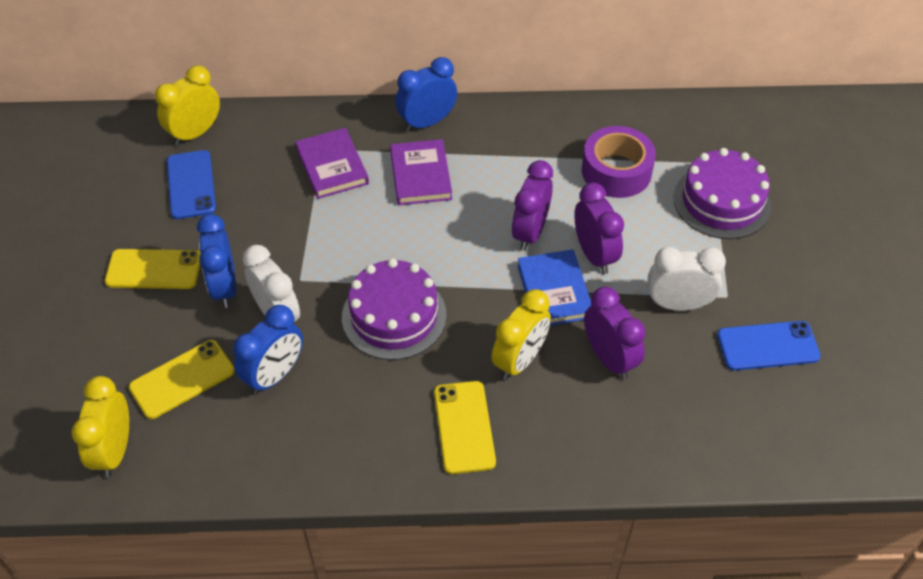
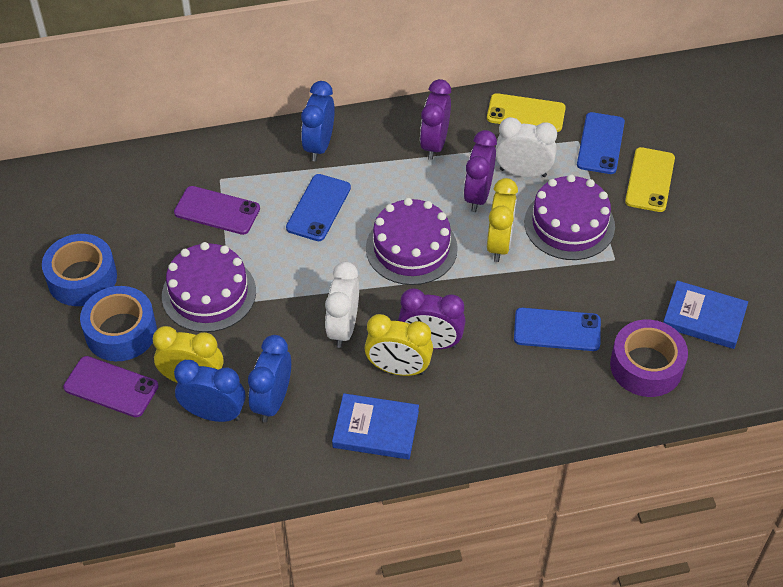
blue book: 1 -> 2
blue phone: 2 -> 3
blue tape: 0 -> 2
purple book: 2 -> 0
purple cake: 2 -> 3
purple phone: 0 -> 2
yellow phone: 3 -> 2

